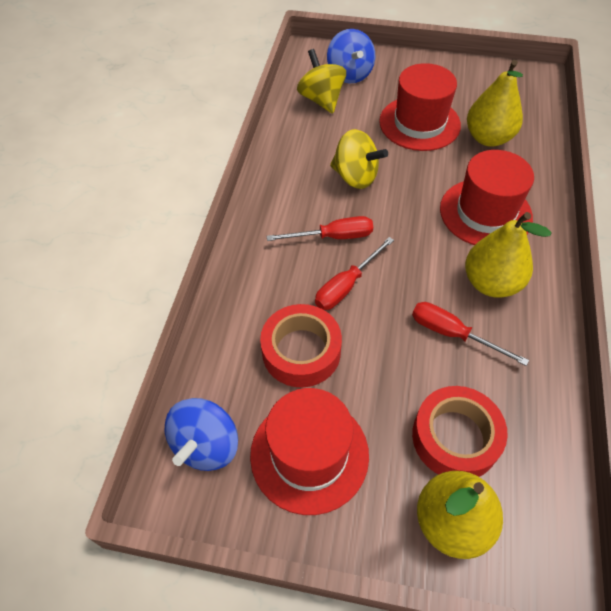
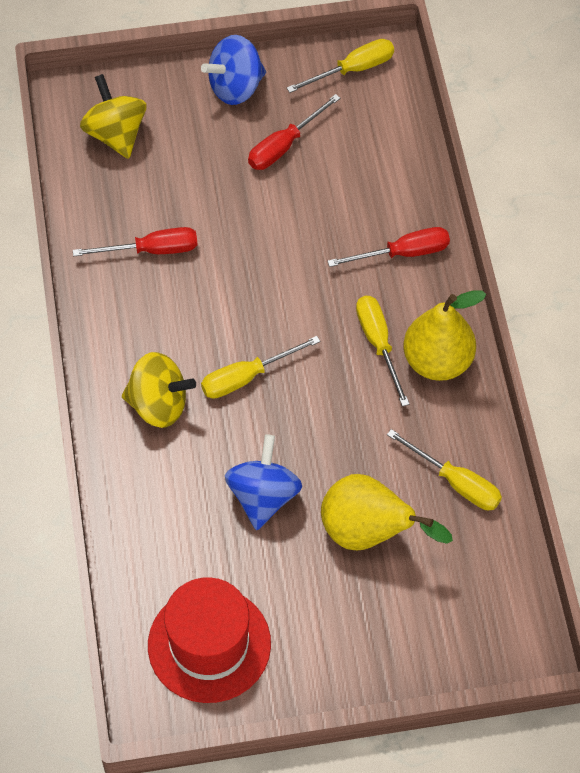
red hat: 3 -> 1
red tape: 2 -> 0
yellow pear: 3 -> 2
yellow screwdriver: 0 -> 4

